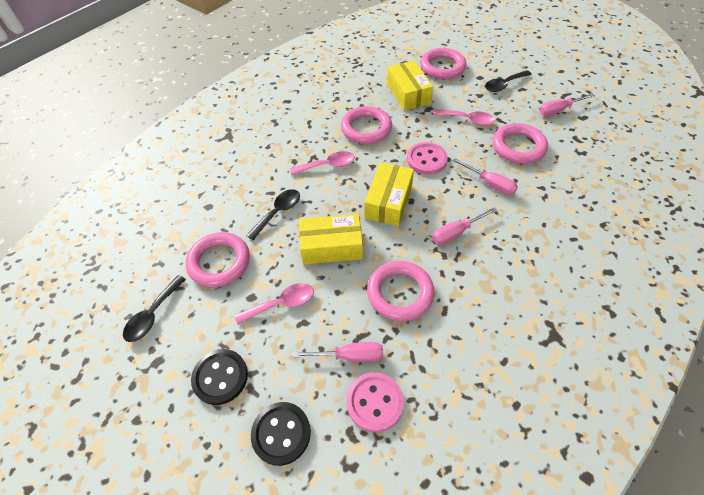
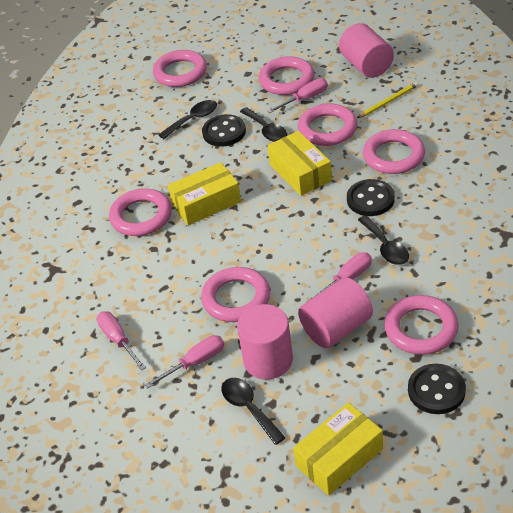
black button: 2 -> 3
black spoon: 3 -> 4
pink button: 2 -> 0
pink cylinder: 0 -> 3
pink ring: 5 -> 7
pink spoon: 3 -> 0
yellow pencil: 0 -> 1

